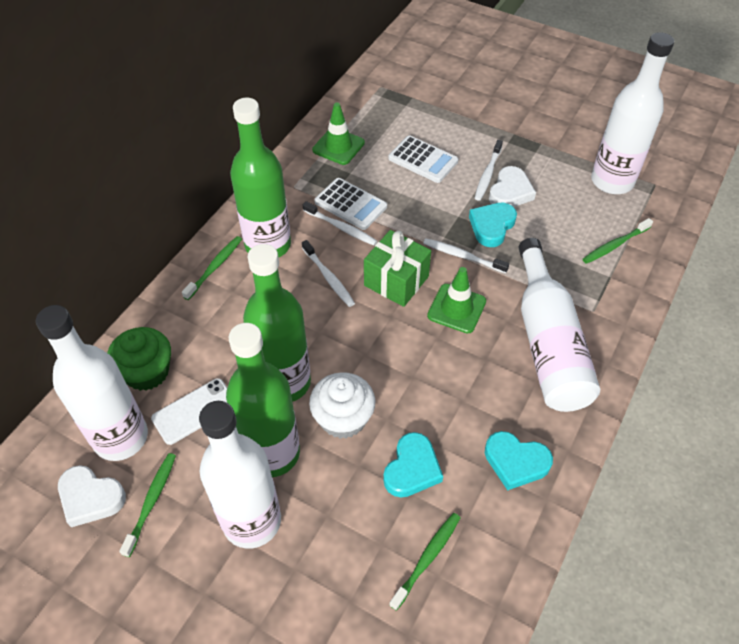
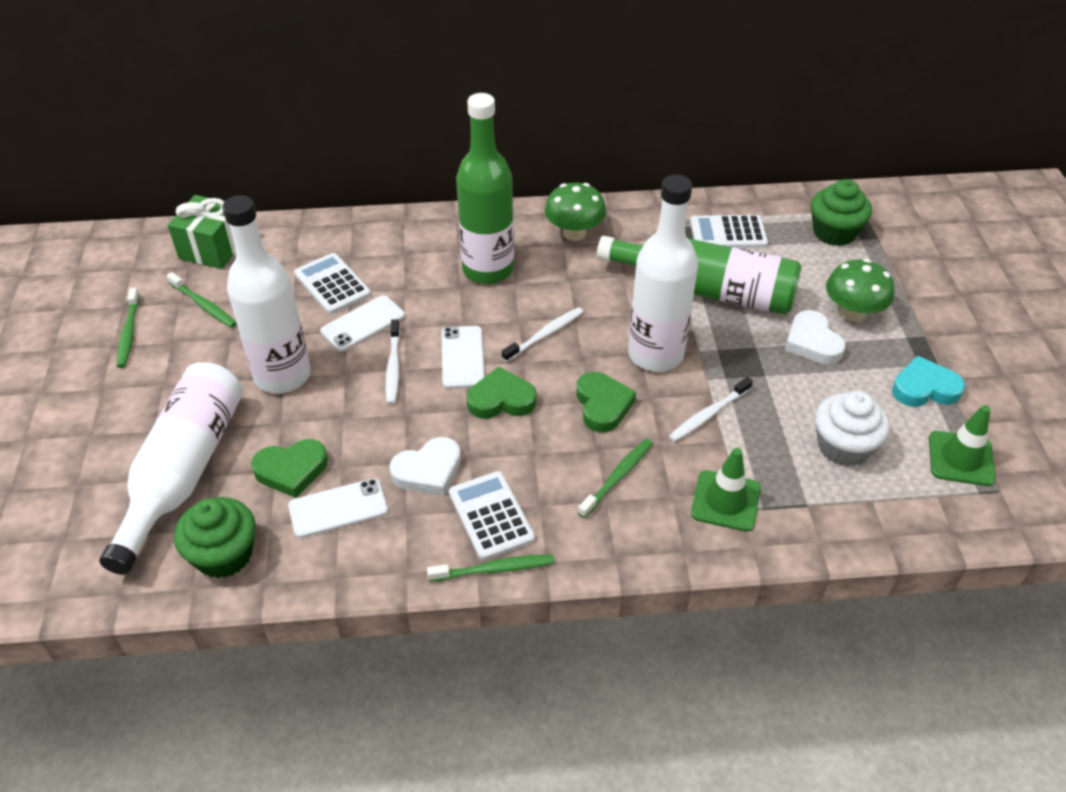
green bottle: 3 -> 2
green cupcake: 1 -> 2
green heart: 0 -> 3
green mushroom: 0 -> 2
turquoise heart: 3 -> 1
white bottle: 4 -> 3
white calculator: 2 -> 3
white phone: 1 -> 3
white toothbrush: 4 -> 3

